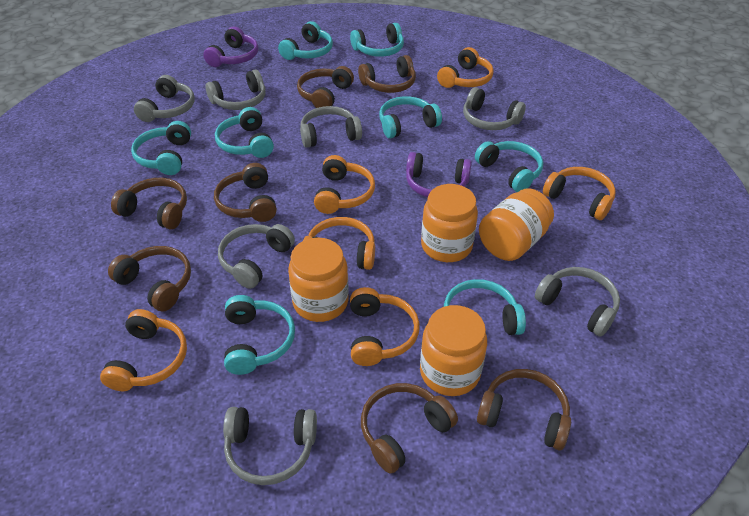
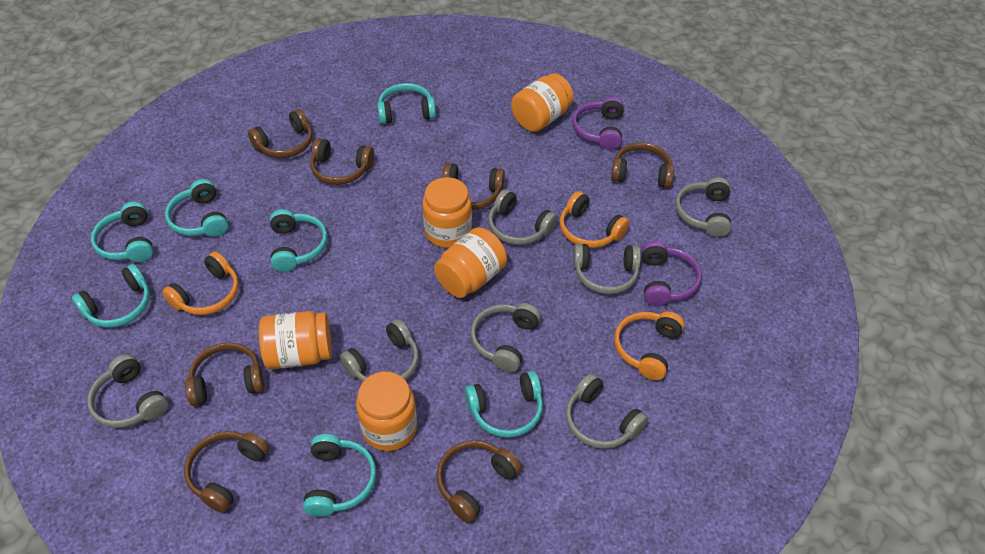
orange headphones: 6 -> 3
orange jar: 4 -> 5
turquoise headphones: 8 -> 7

